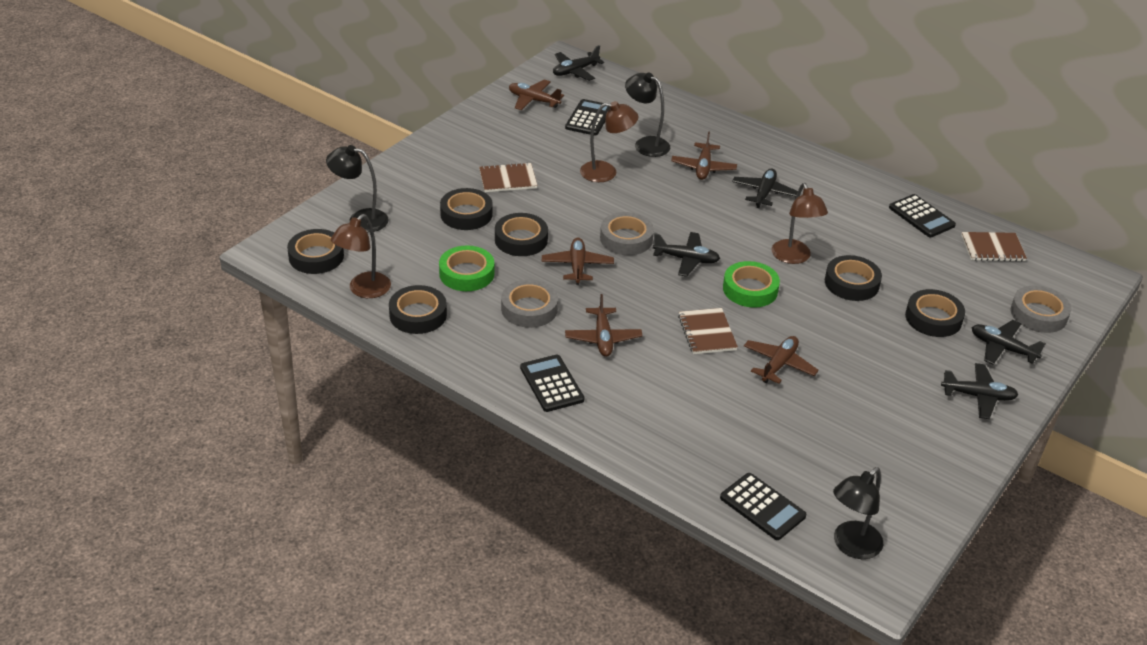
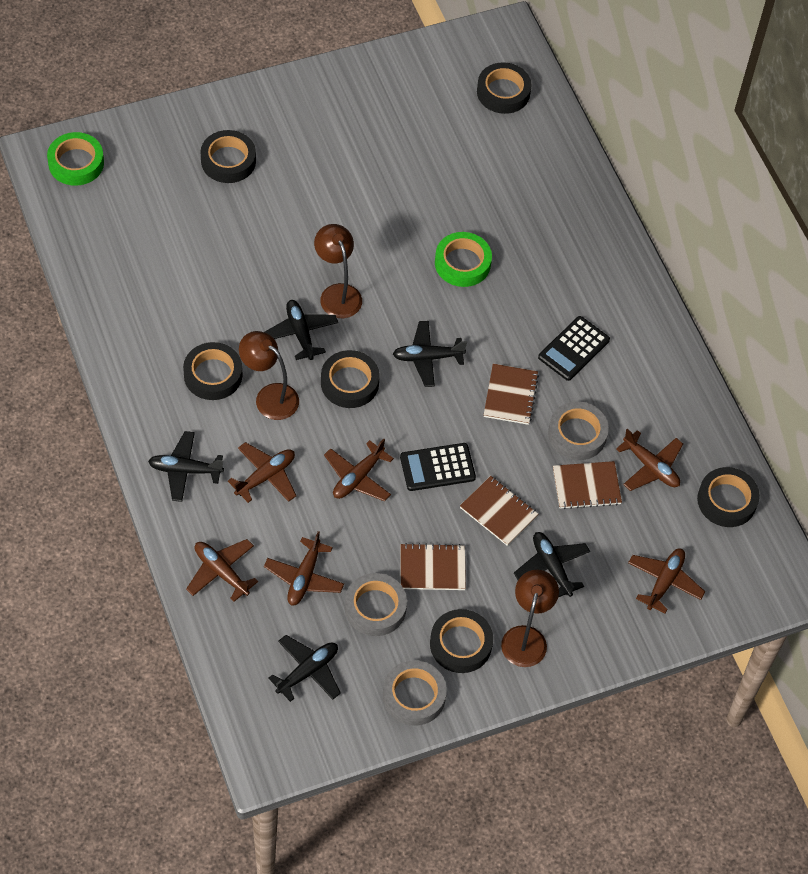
black calculator: 4 -> 2
black lamp: 3 -> 0
brown notebook: 3 -> 4
brown plane: 5 -> 6

